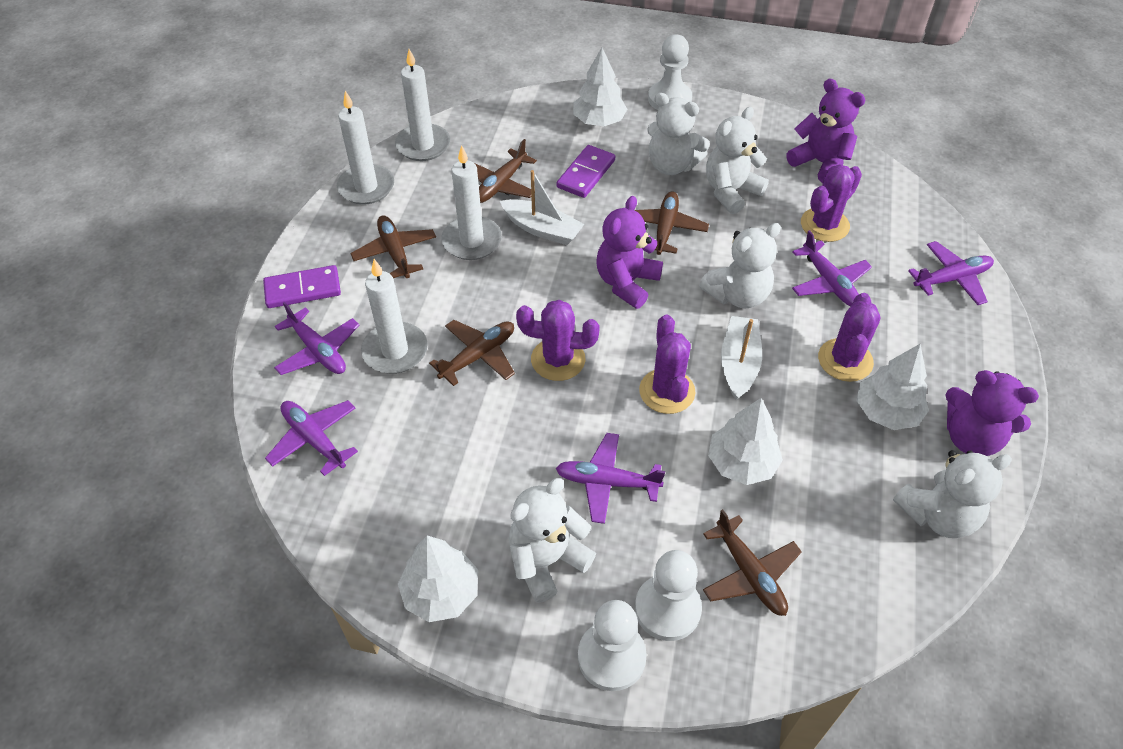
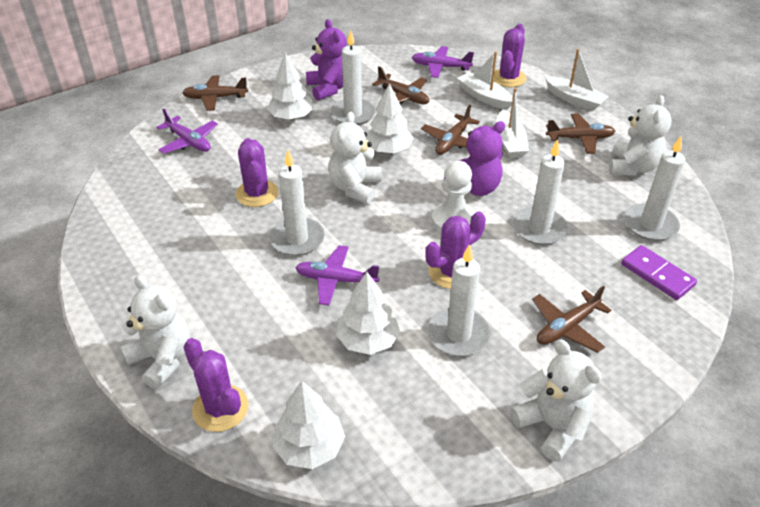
purple domino: 2 -> 1
purple plane: 5 -> 3
purple teddy bear: 3 -> 2
white boat: 2 -> 3
white candle: 4 -> 5
white pawn: 3 -> 1
white teddy bear: 5 -> 4

